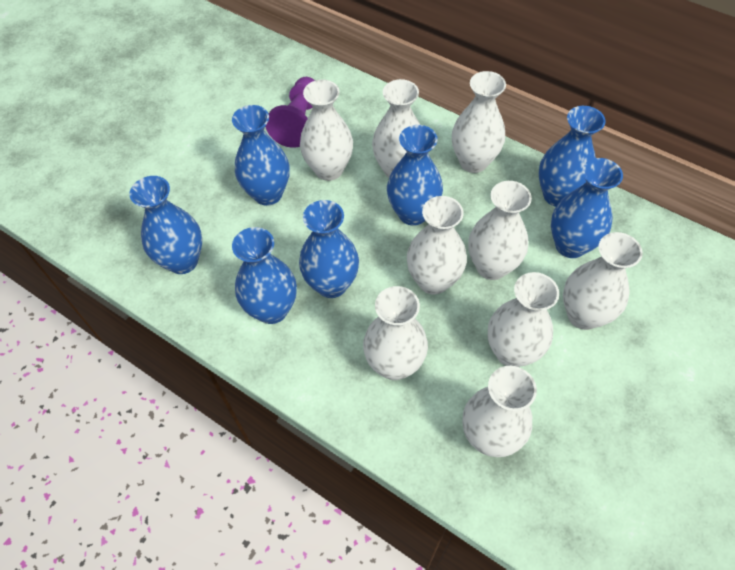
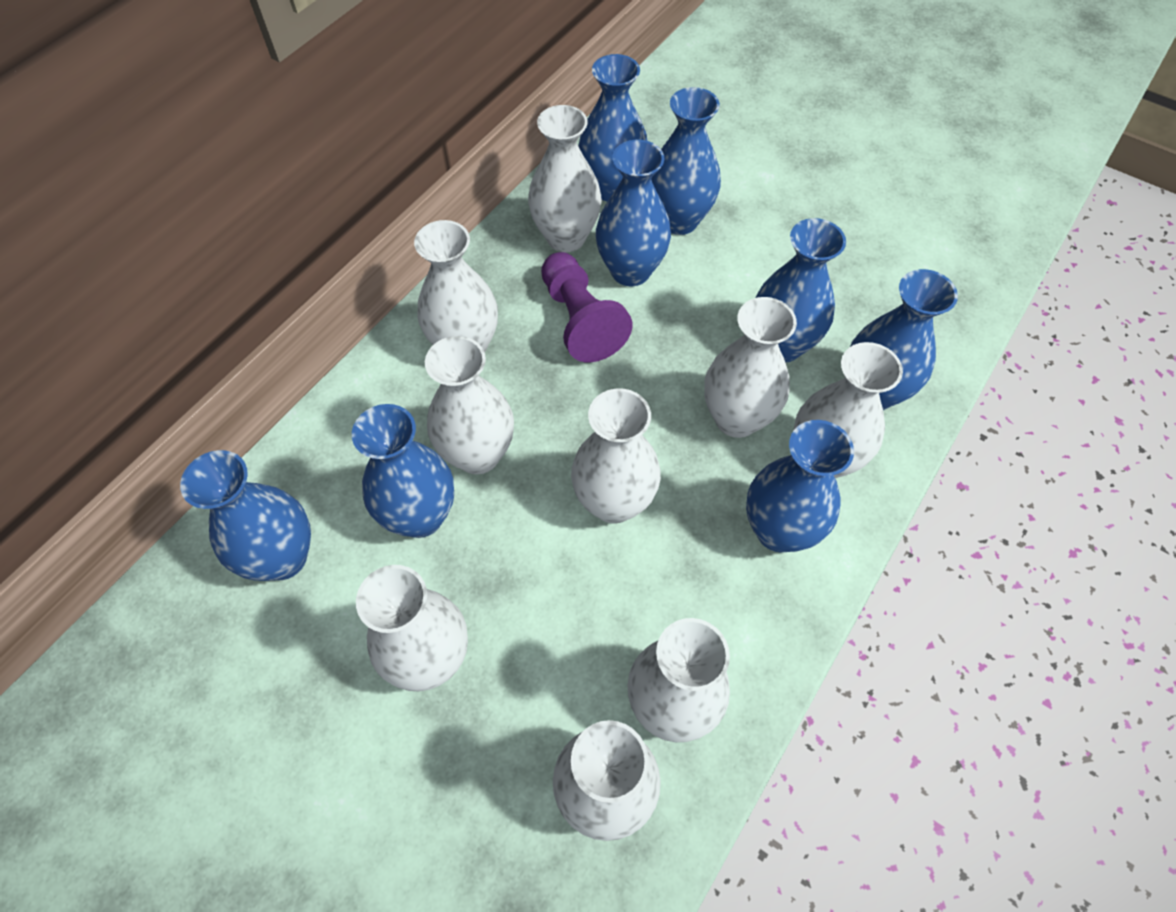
blue vase: 7 -> 8

